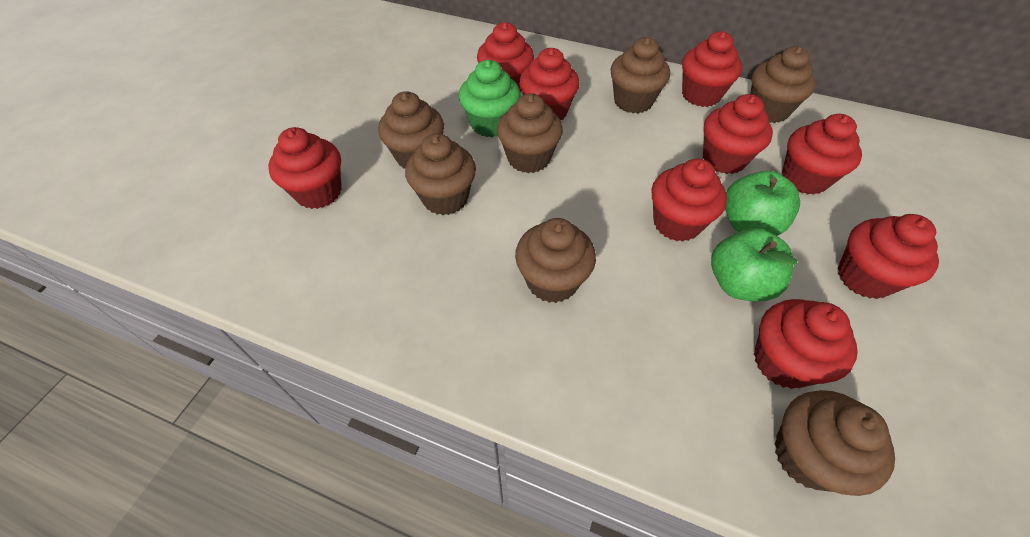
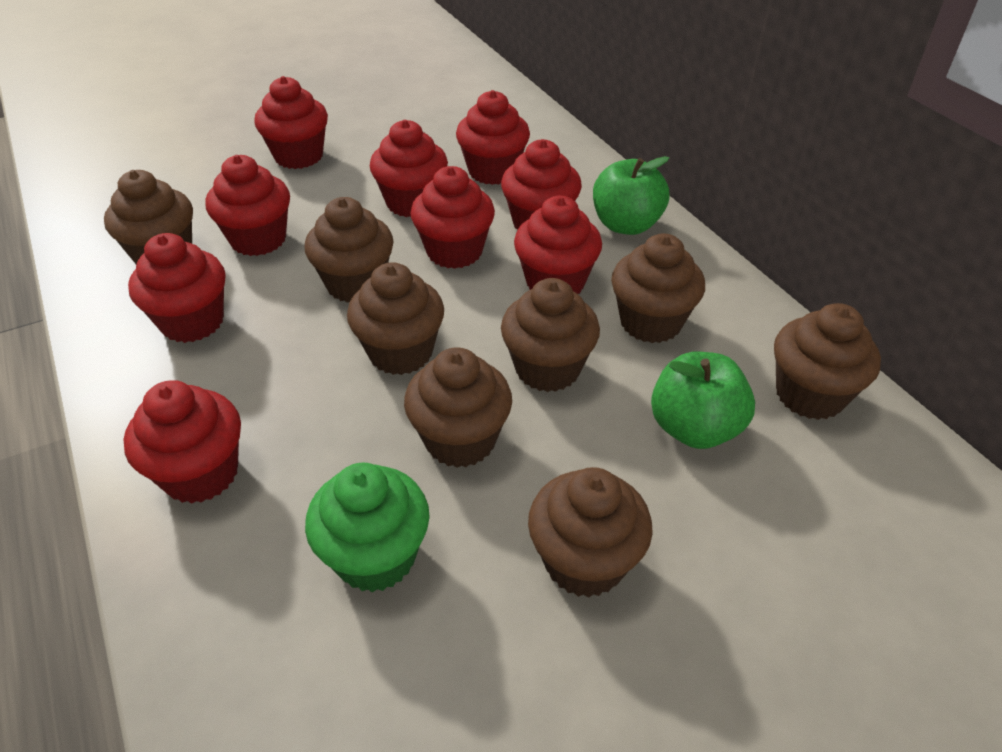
brown cupcake: 7 -> 8

